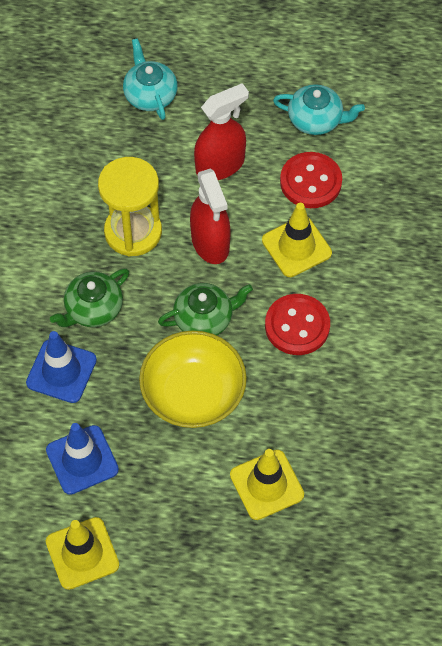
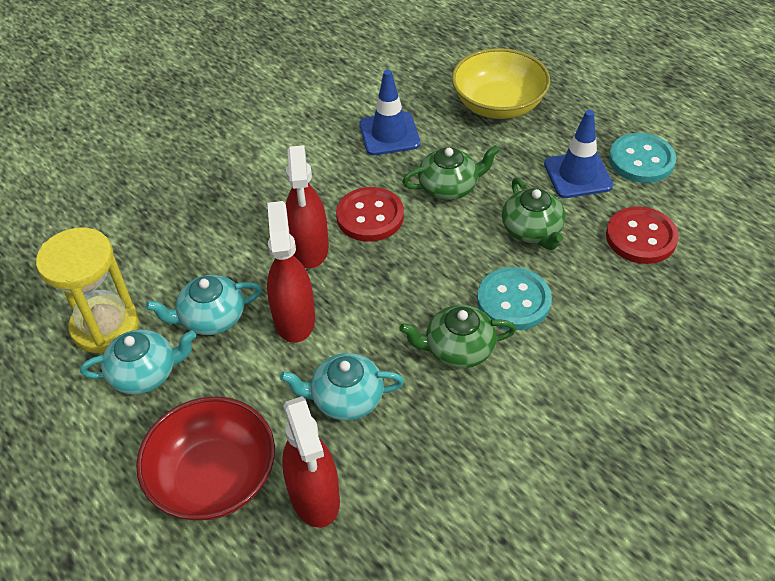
green teapot: 2 -> 3
red bowl: 0 -> 1
red spray bottle: 2 -> 3
turquoise button: 0 -> 2
turquoise teapot: 2 -> 3
yellow traffic cone: 3 -> 0

